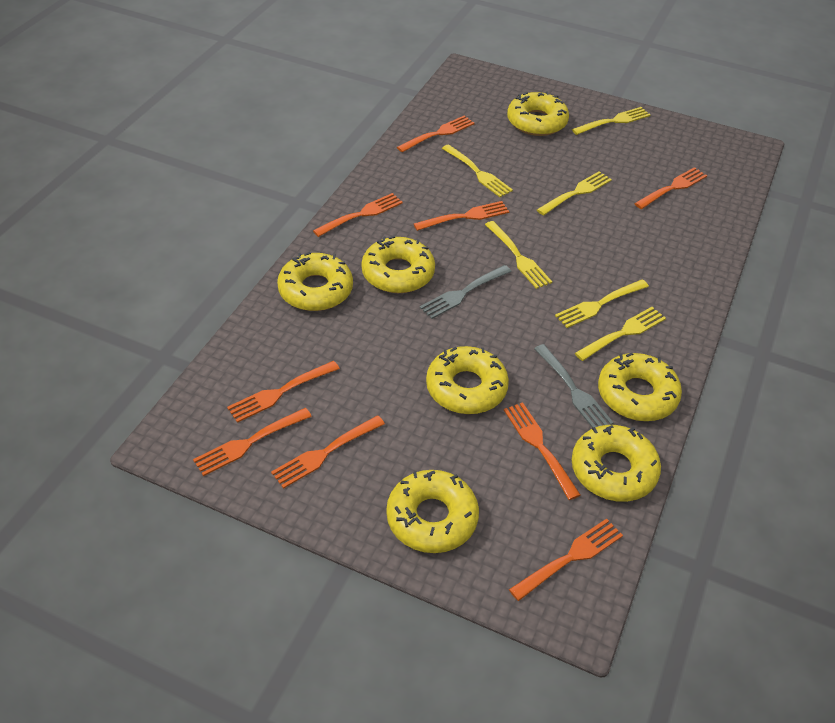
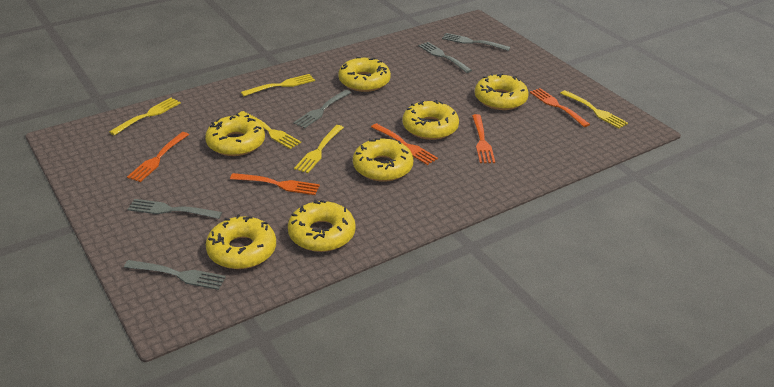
grey fork: 2 -> 5
orange fork: 9 -> 5
yellow fork: 6 -> 5

